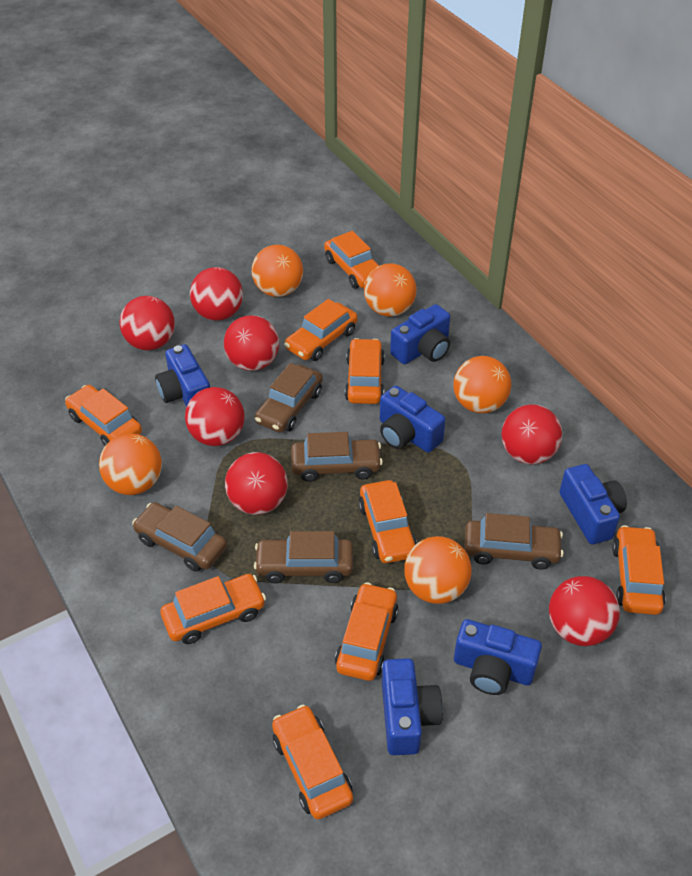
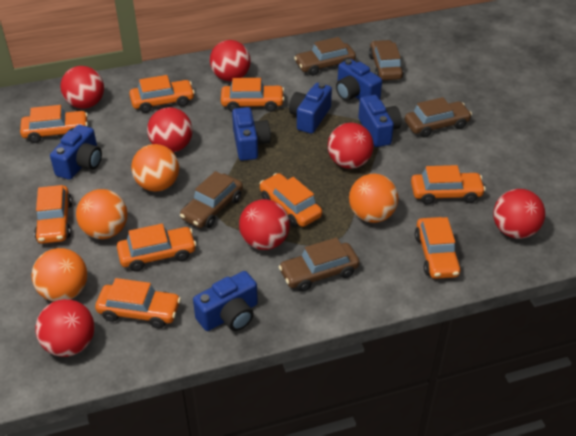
orange ball: 5 -> 4

